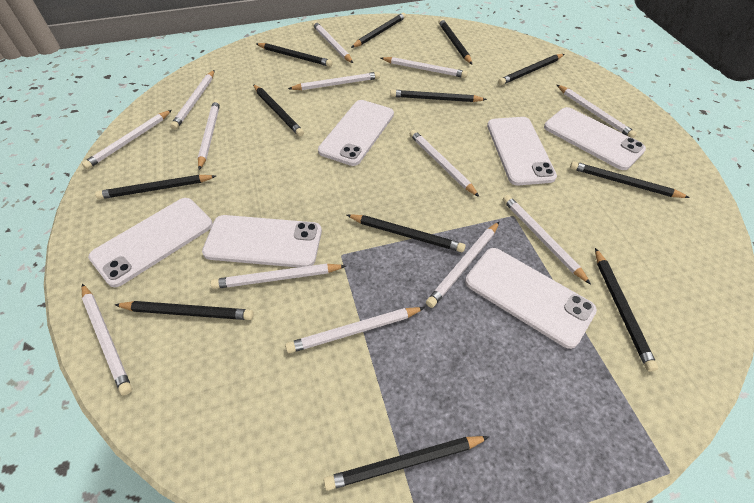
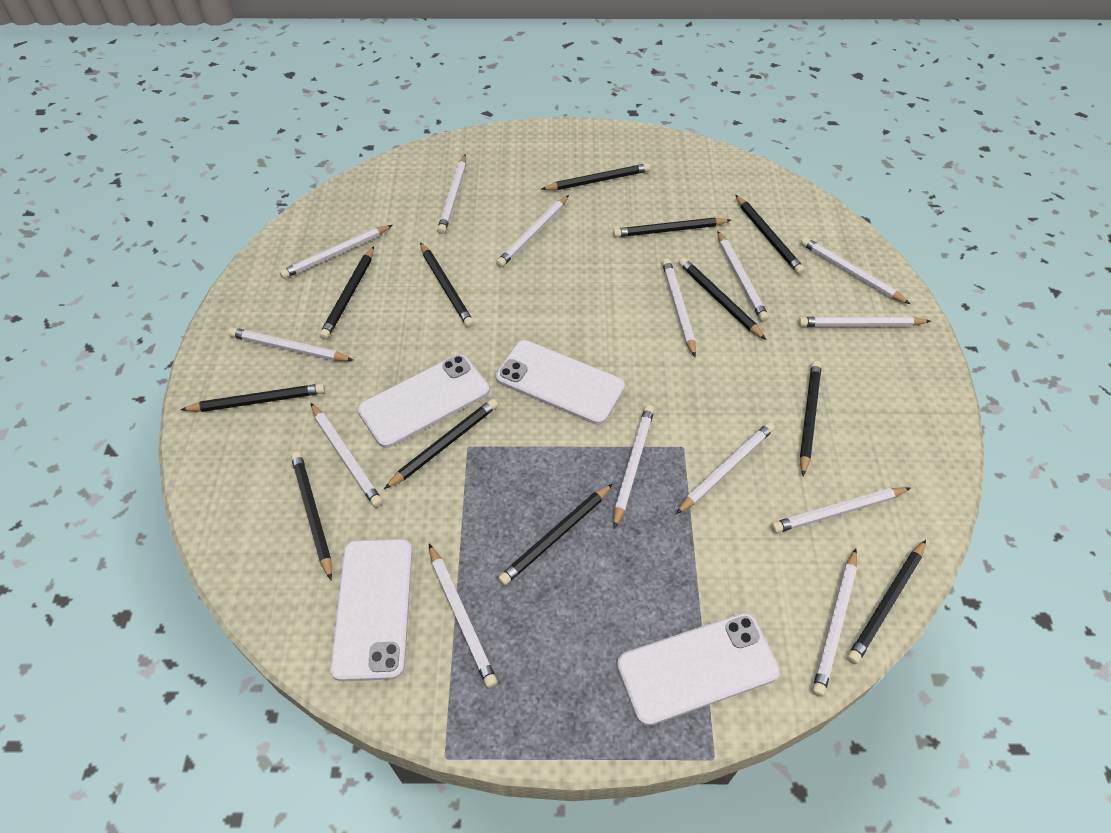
white pencil: 13 -> 14
white phone: 6 -> 4

